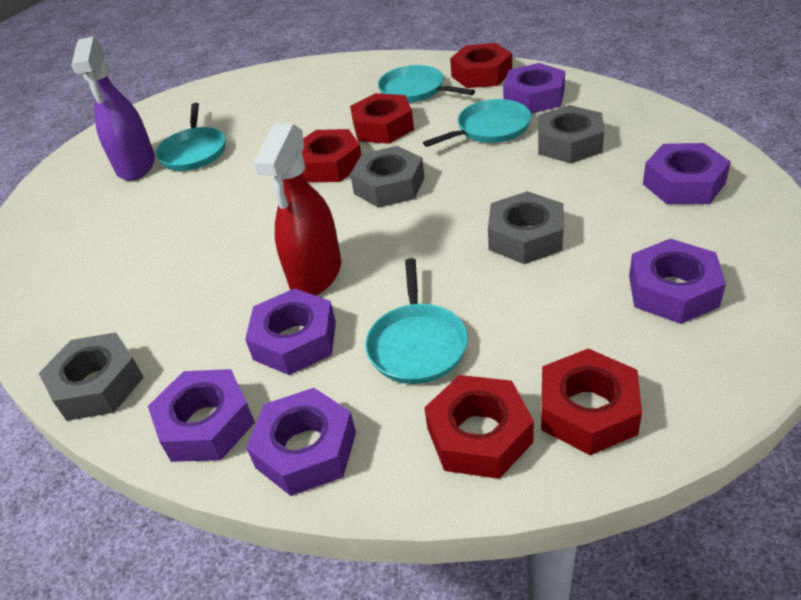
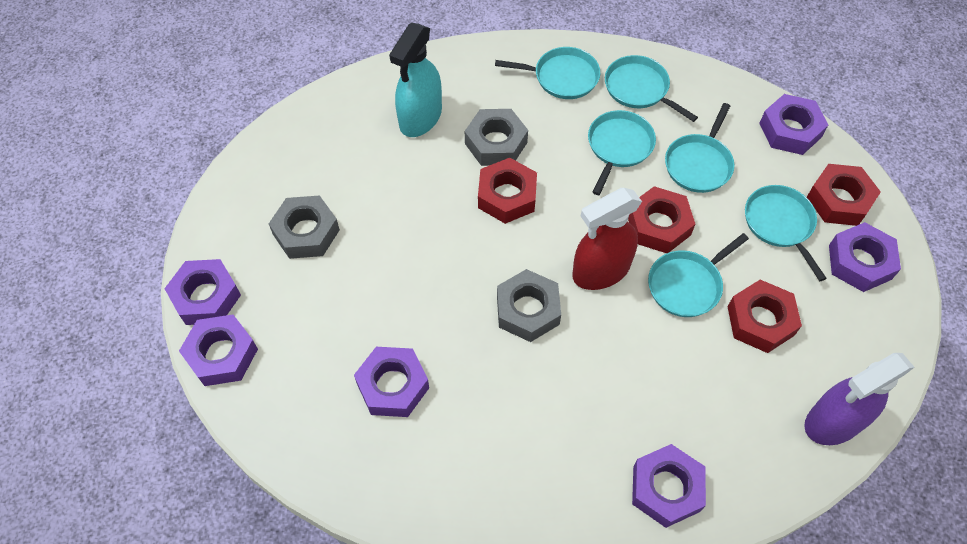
grey nut: 4 -> 3
red nut: 5 -> 4
turquoise pan: 4 -> 6
turquoise spray bottle: 0 -> 1

